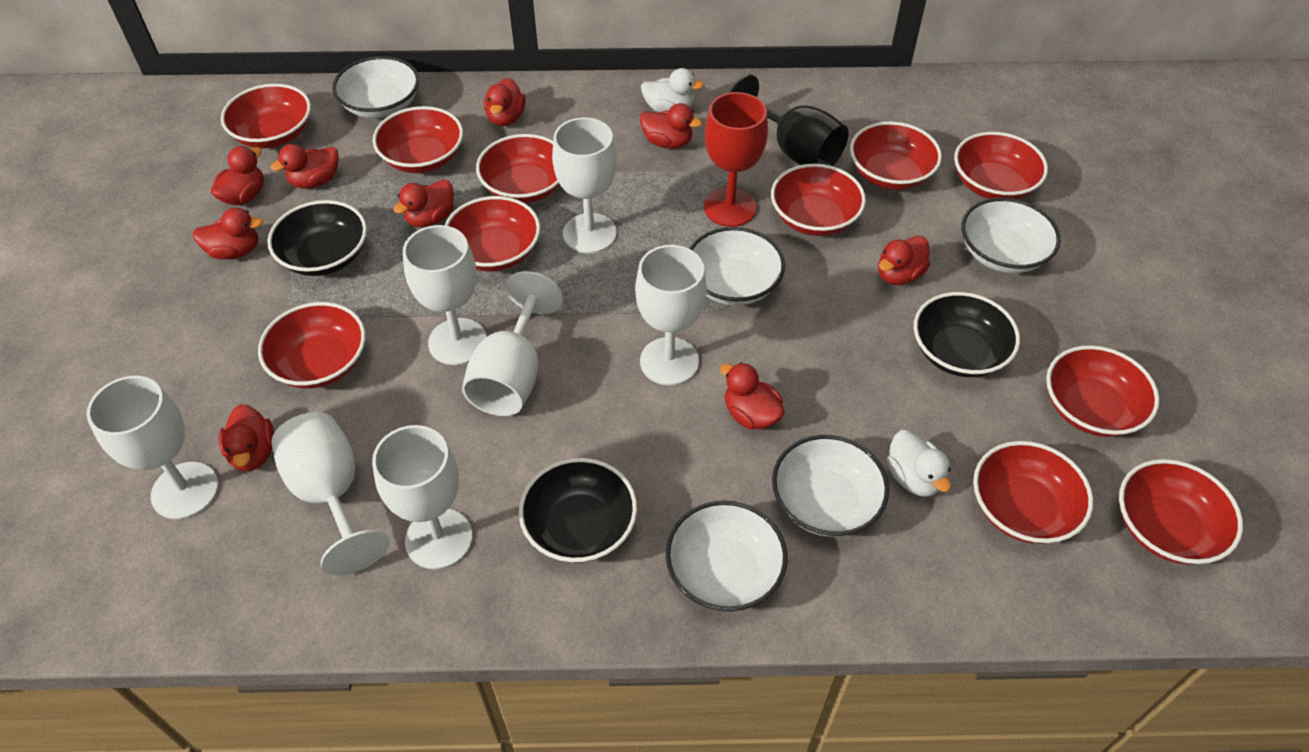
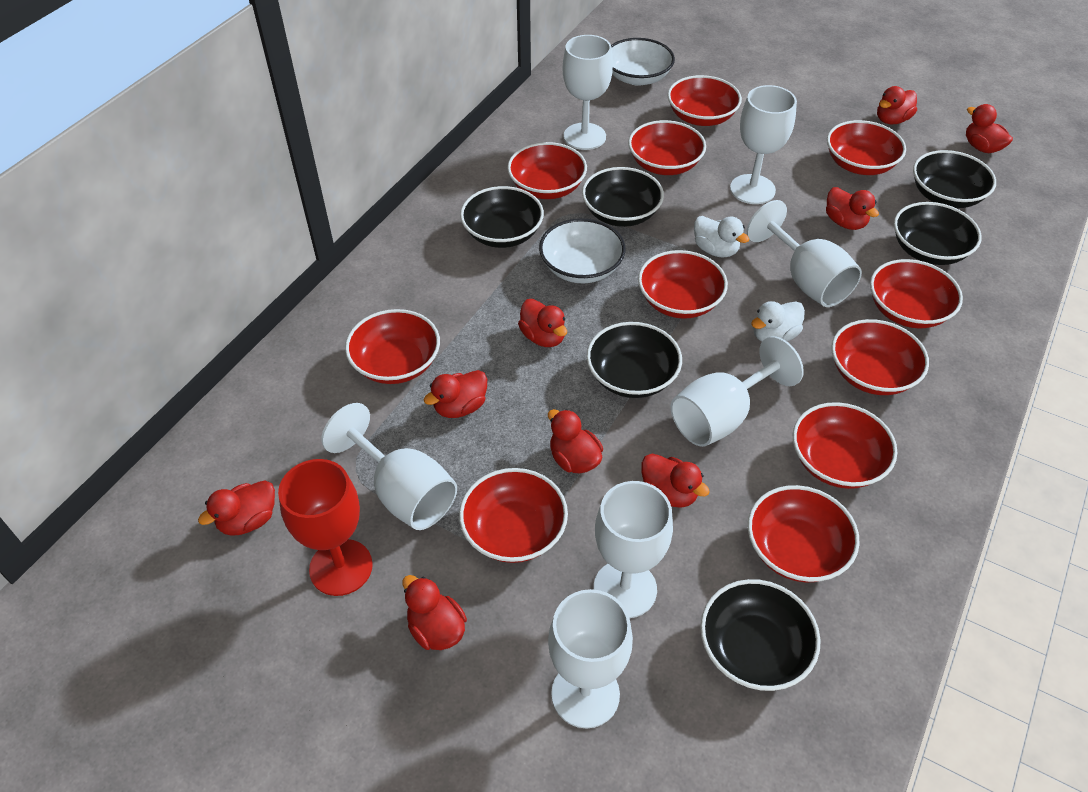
black bowl: 3 -> 6
black goblet: 1 -> 0
white bowl: 5 -> 2

